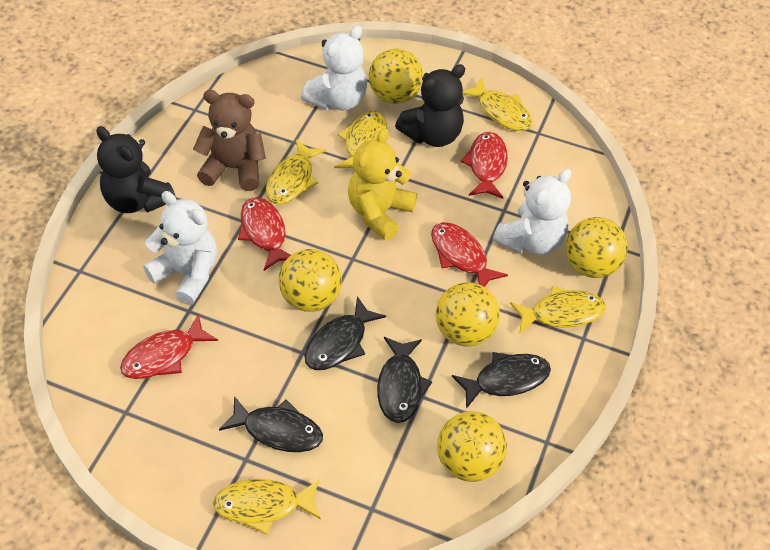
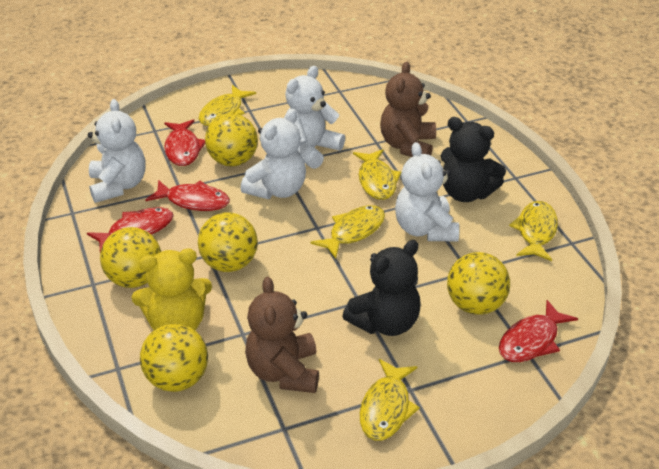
black fish: 4 -> 0
brown teddy bear: 1 -> 2
white teddy bear: 3 -> 4

